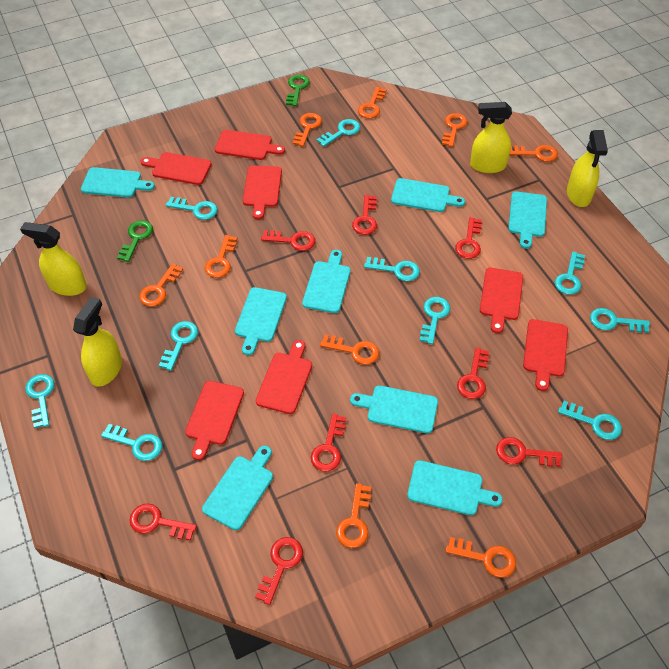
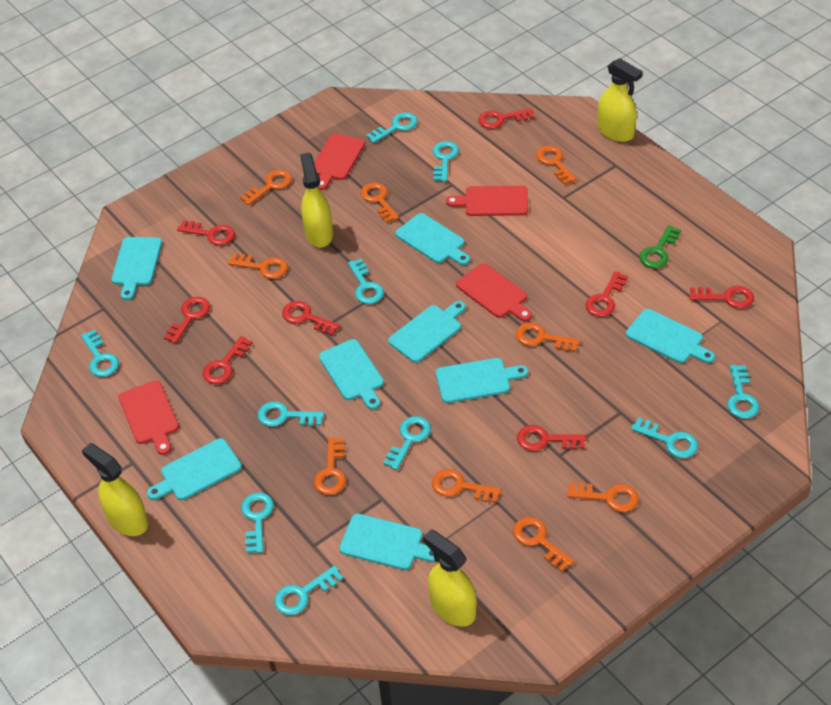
green key: 2 -> 1
red cutting board: 7 -> 4

